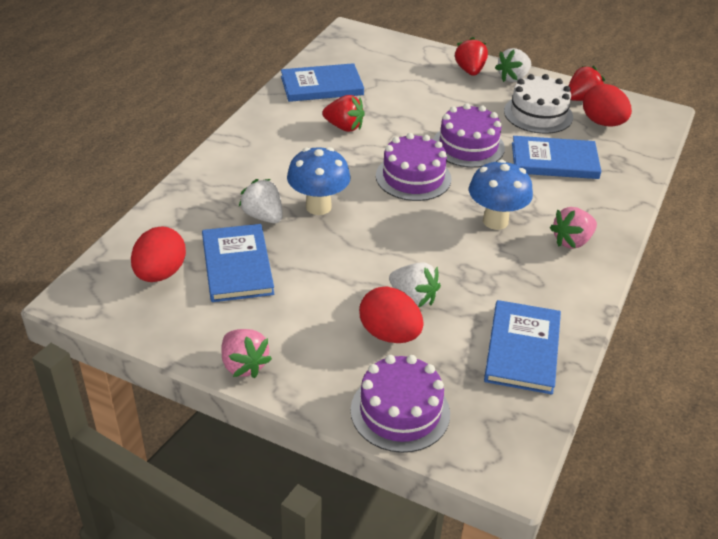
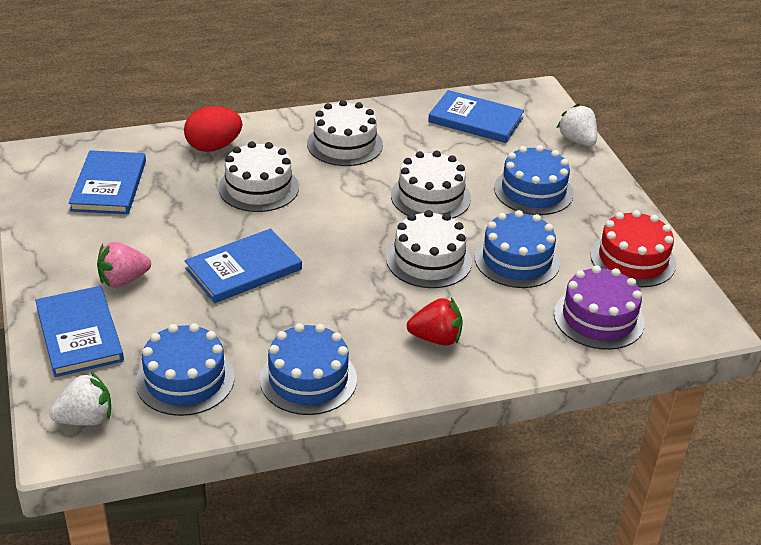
blue cake: 0 -> 4
blue mushroom: 2 -> 0
pink strawberry: 2 -> 1
purple cake: 3 -> 1
red cake: 0 -> 1
red egg: 3 -> 1
red strawberry: 3 -> 1
white cake: 1 -> 4
white strawberry: 3 -> 2

